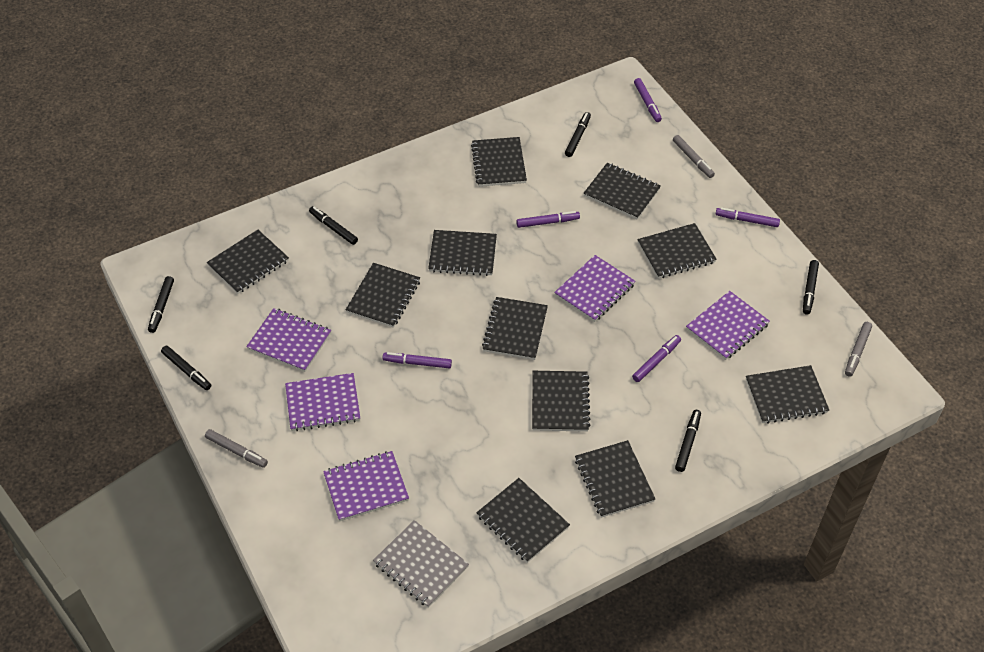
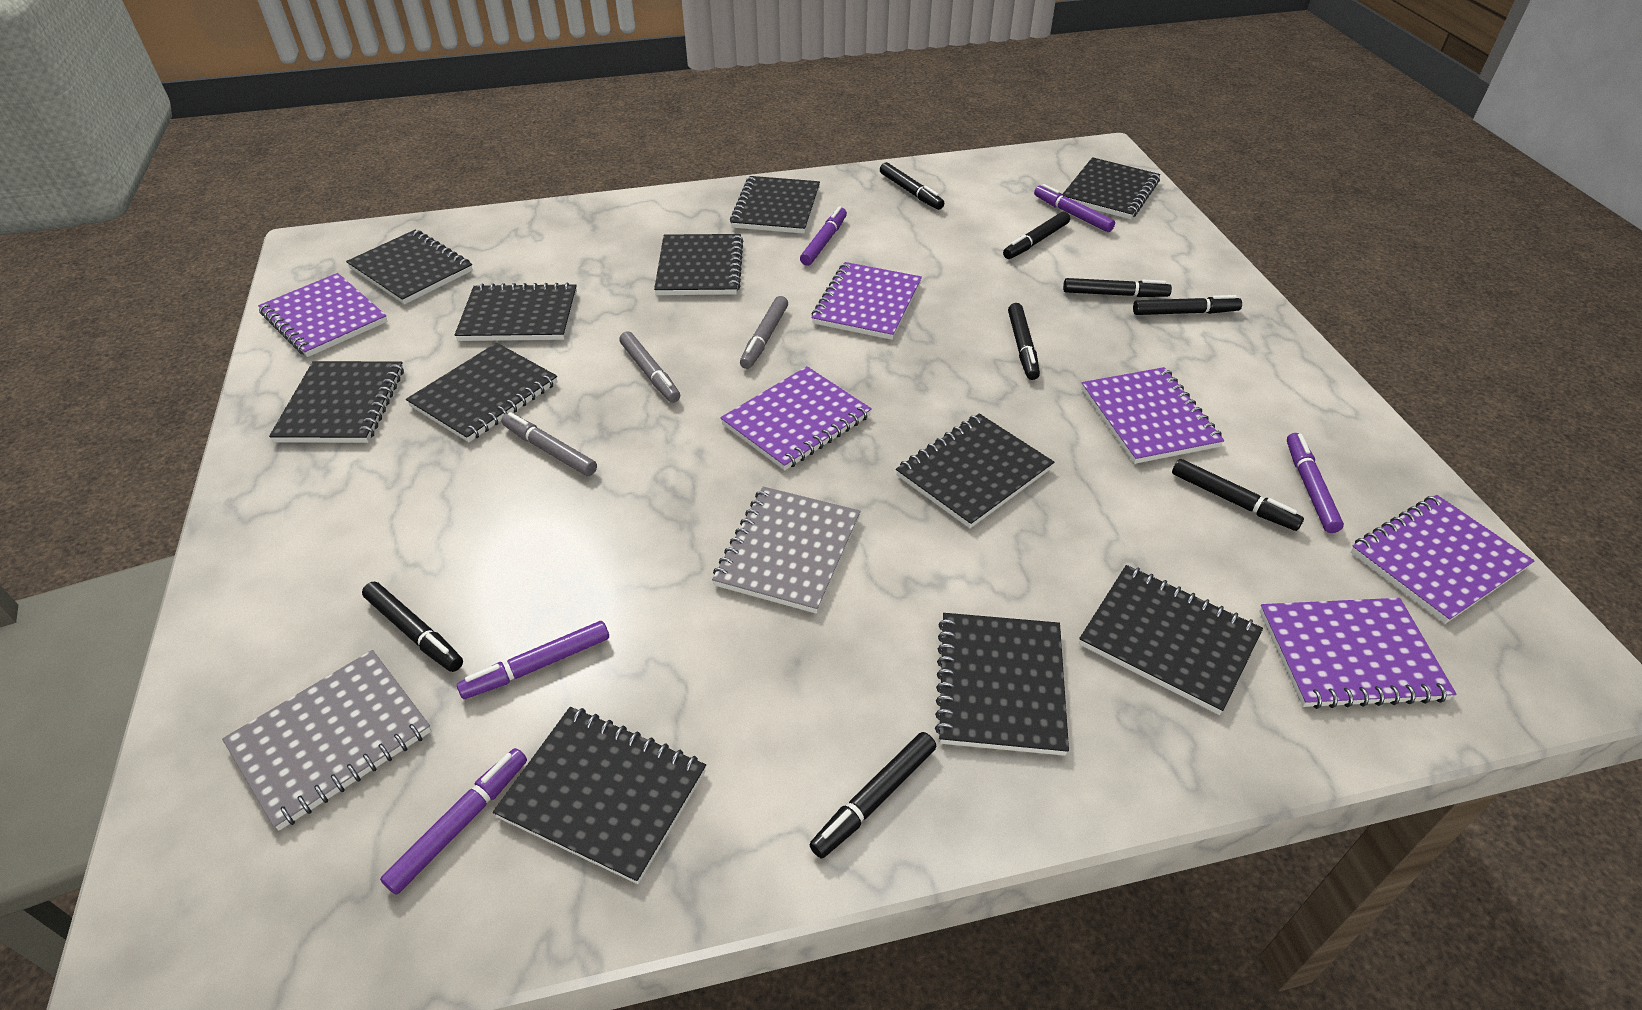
black marker: 6 -> 8
grey notebook: 1 -> 2
purple notebook: 5 -> 6

